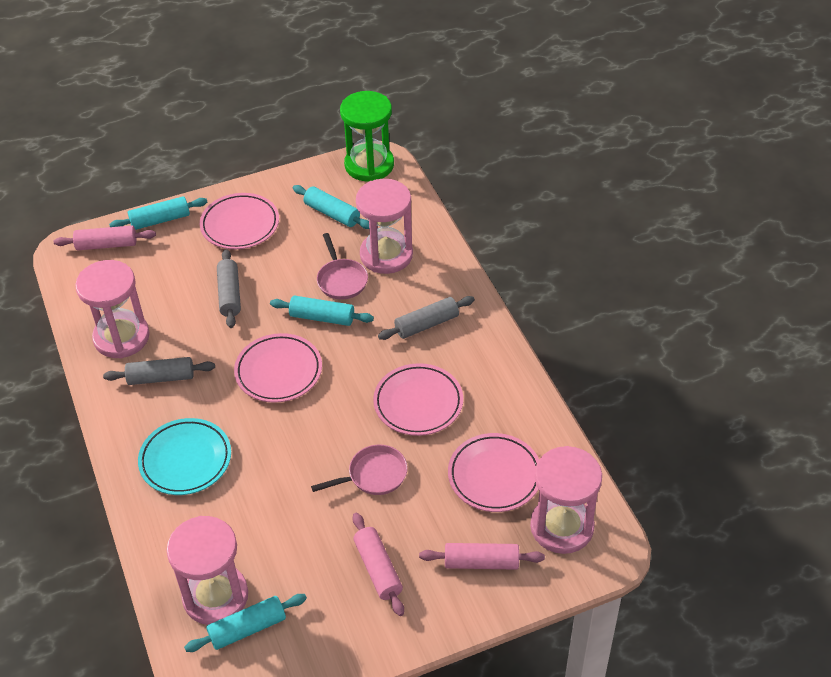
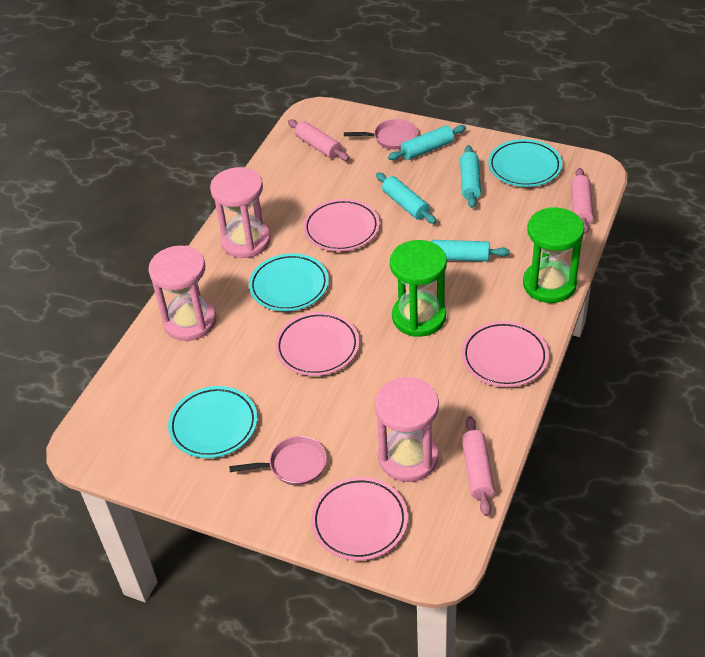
green hourglass: 1 -> 2
grey rolling pin: 3 -> 0
pink hourglass: 4 -> 3
turquoise plate: 1 -> 3

